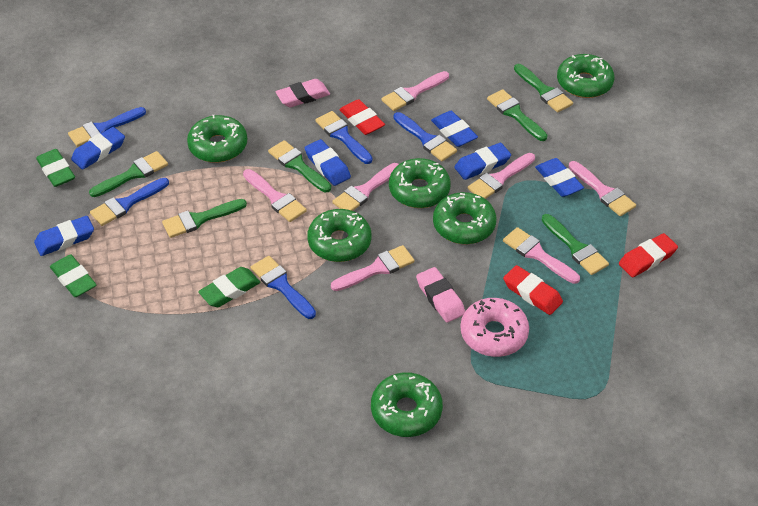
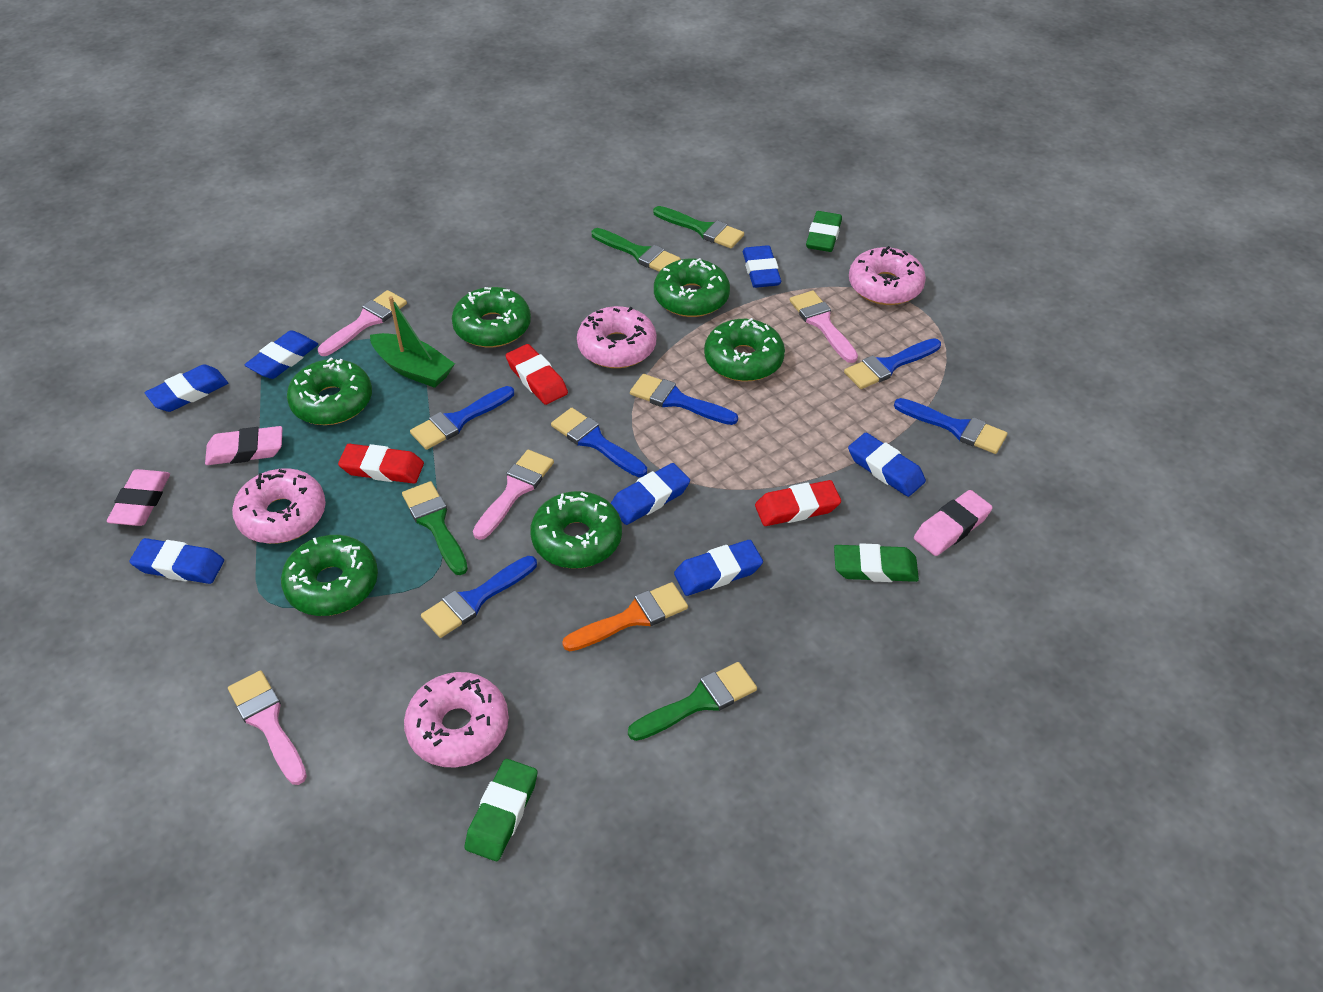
blue brush: 5 -> 6
blue eraser: 6 -> 7
green boat: 0 -> 1
green brush: 6 -> 4
orange brush: 0 -> 1
pink brush: 7 -> 4
pink donut: 1 -> 4
pink eraser: 2 -> 3

